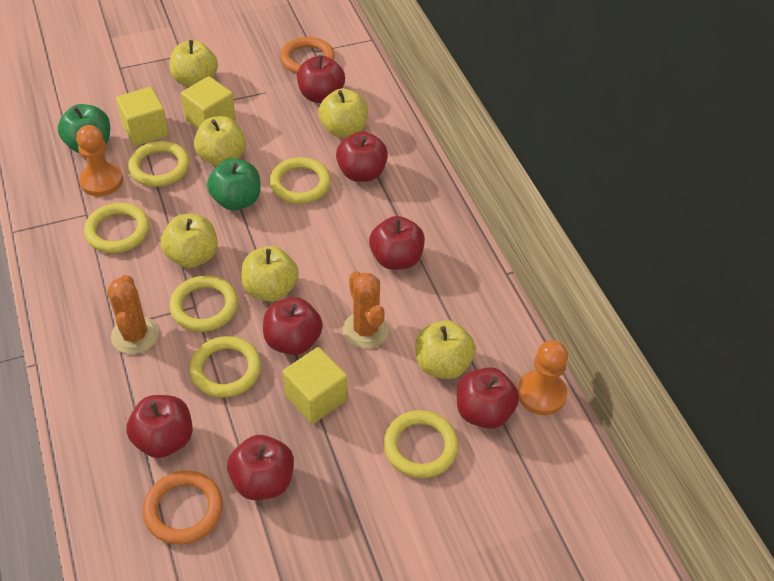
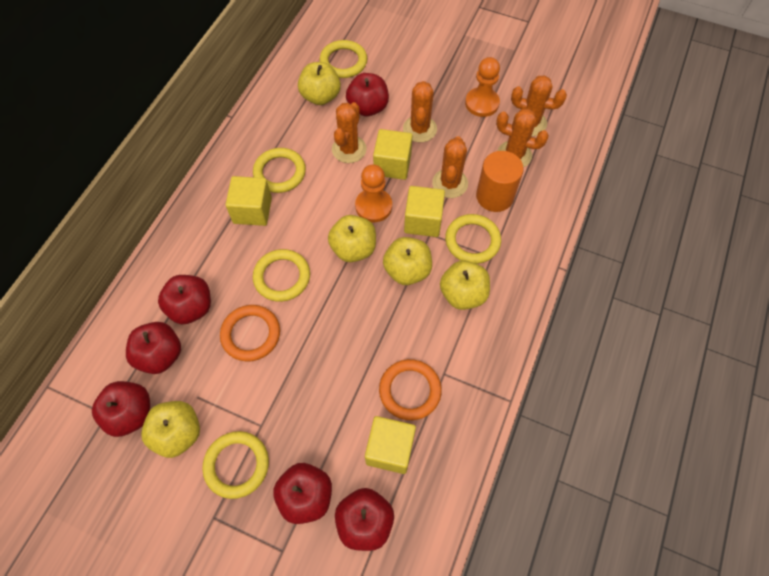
green apple: 2 -> 0
orange cactus: 2 -> 5
orange cylinder: 0 -> 1
red apple: 7 -> 6
yellow apple: 6 -> 5
yellow cube: 3 -> 4
yellow ring: 6 -> 5

